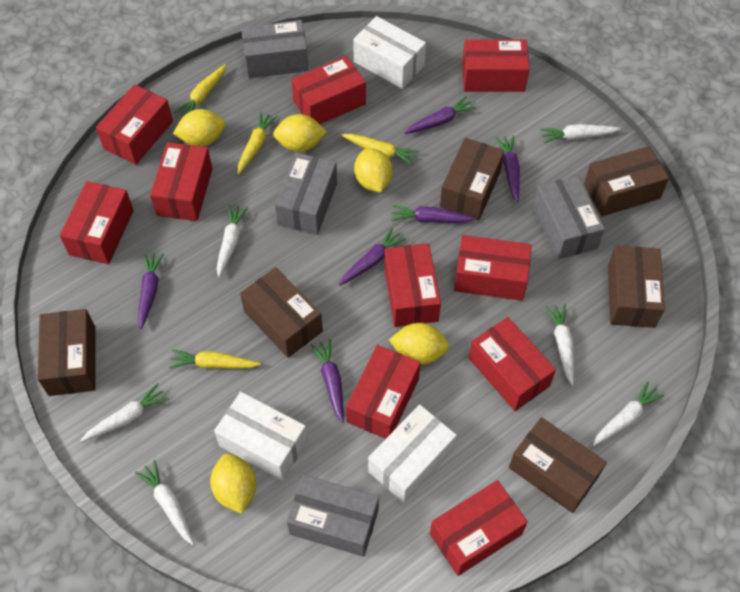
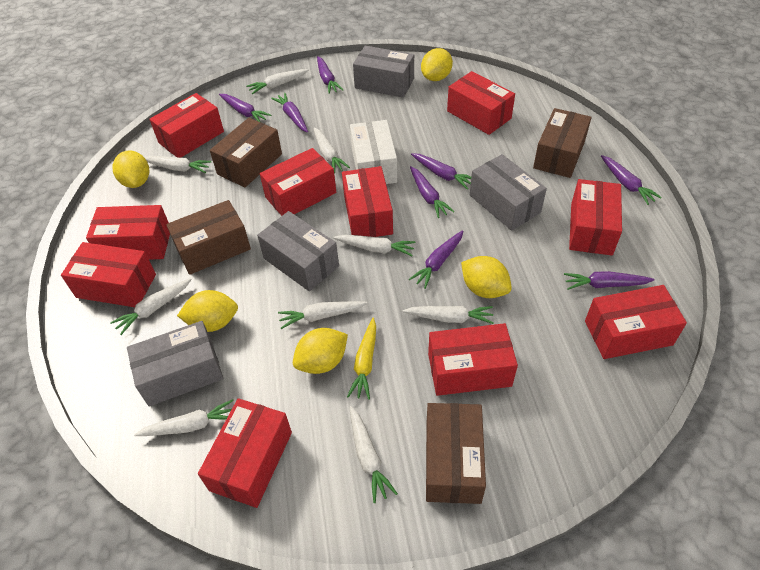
brown box: 6 -> 4
purple carrot: 6 -> 8
white box: 3 -> 1
white carrot: 6 -> 9
yellow carrot: 4 -> 1

